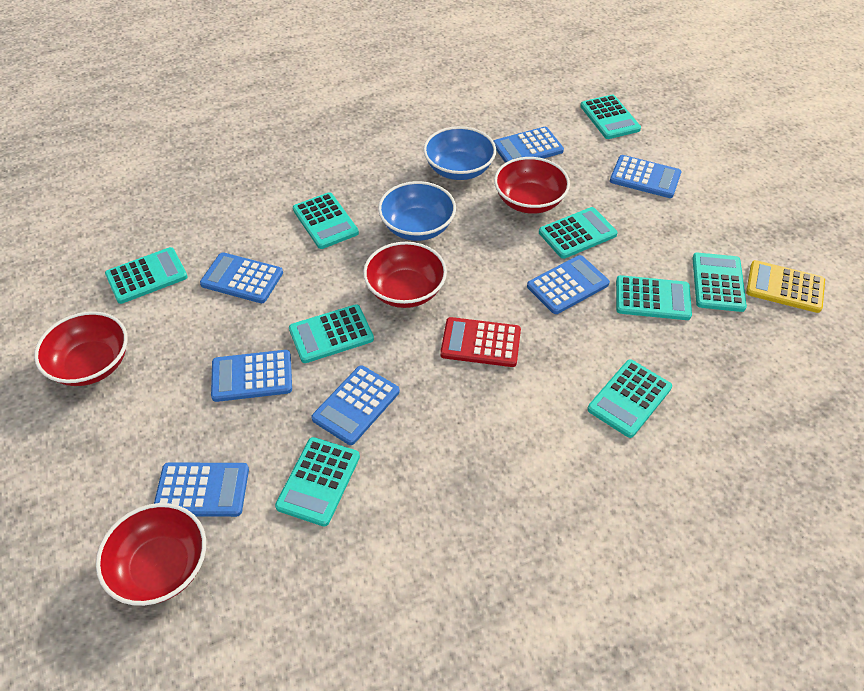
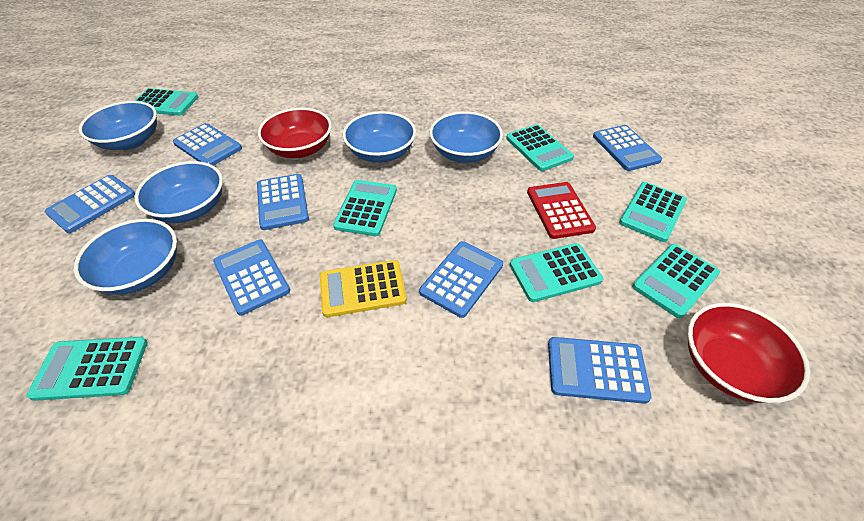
blue bowl: 2 -> 5
red bowl: 4 -> 2
turquoise calculator: 9 -> 7

